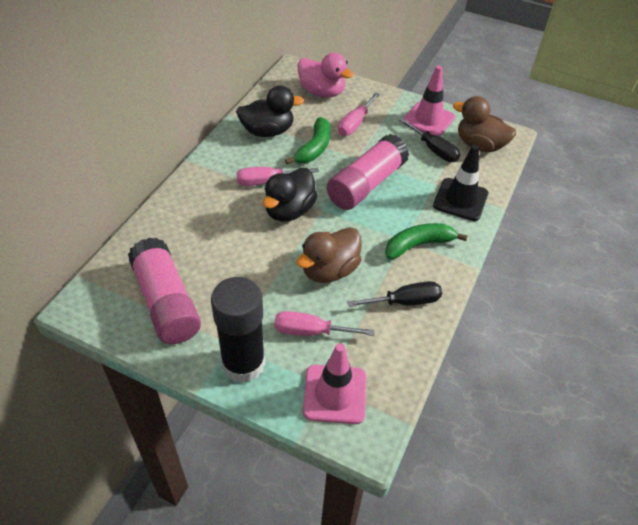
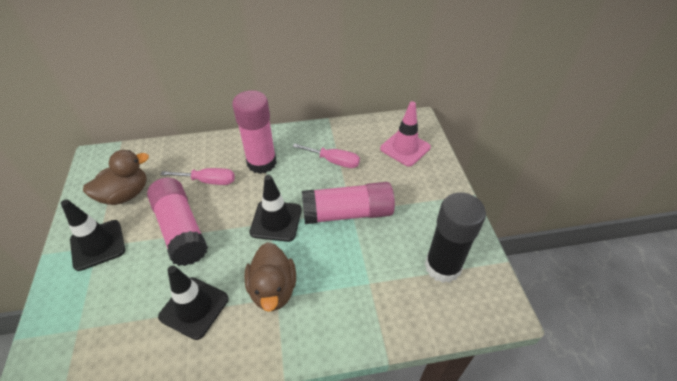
black duck: 2 -> 0
black screwdriver: 2 -> 0
black traffic cone: 1 -> 3
green banana: 2 -> 0
pink duck: 1 -> 0
pink glue stick: 2 -> 3
pink screwdriver: 3 -> 2
pink traffic cone: 2 -> 1

